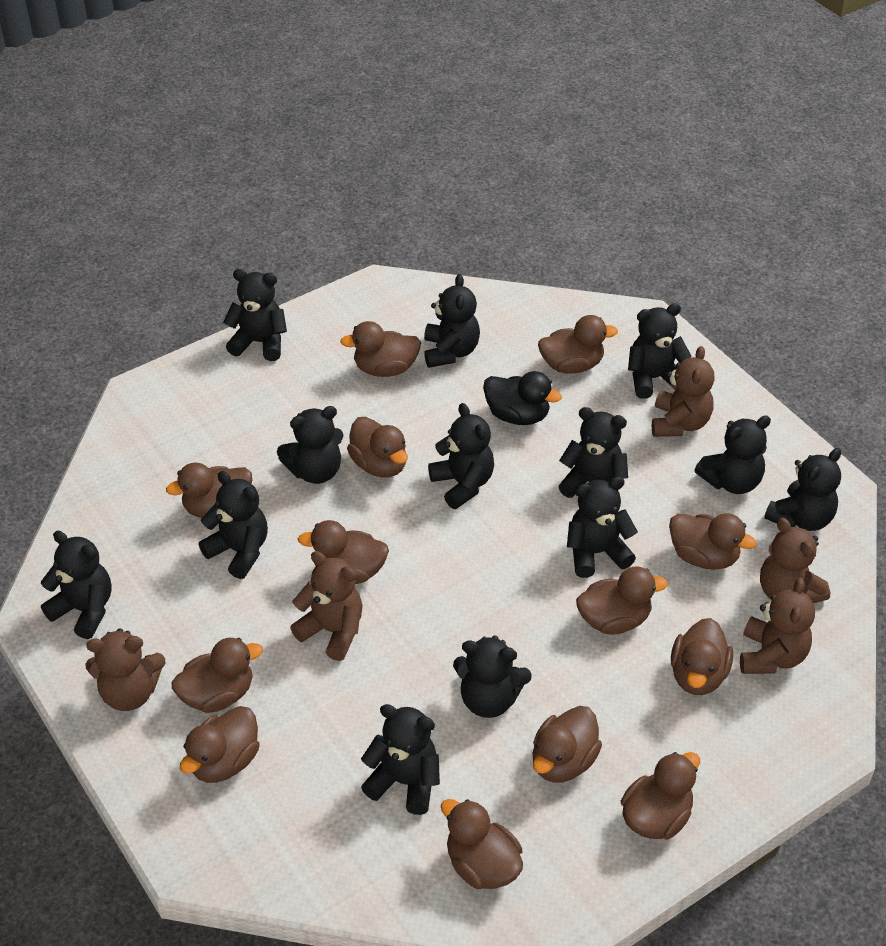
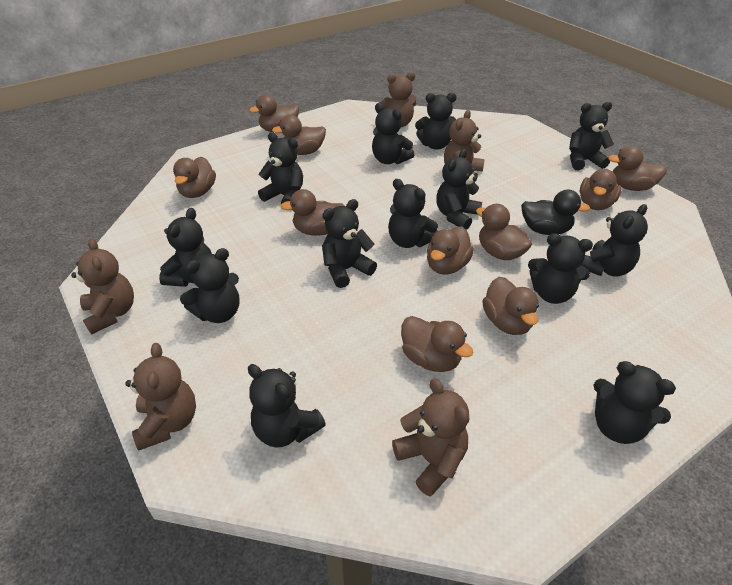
brown duck: 13 -> 10

